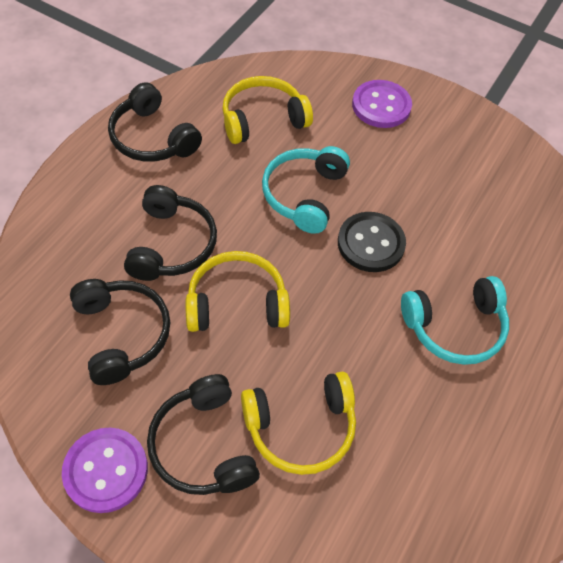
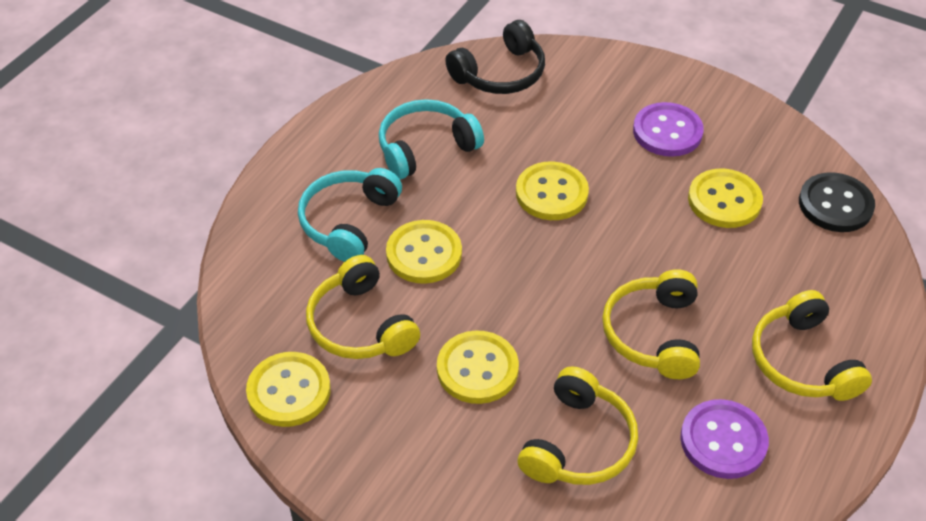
black headphones: 4 -> 1
yellow button: 0 -> 5
yellow headphones: 3 -> 4

